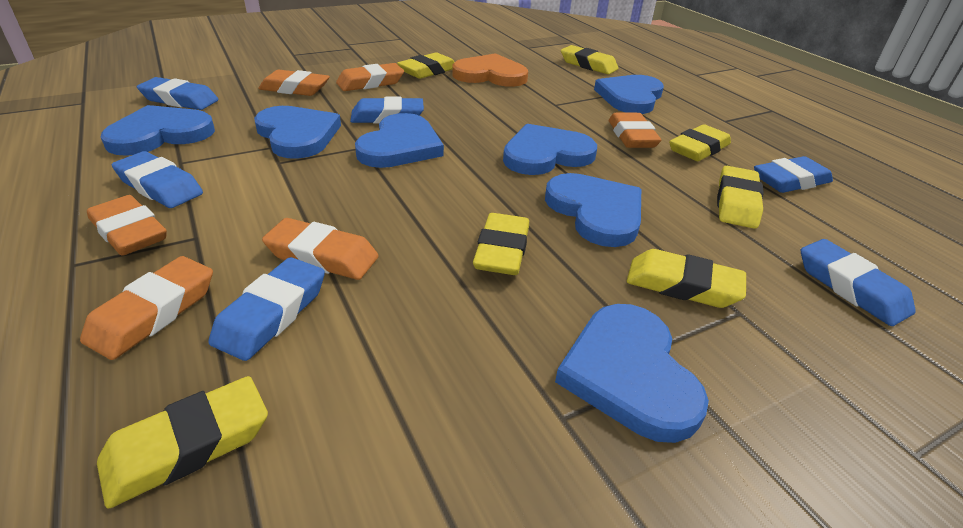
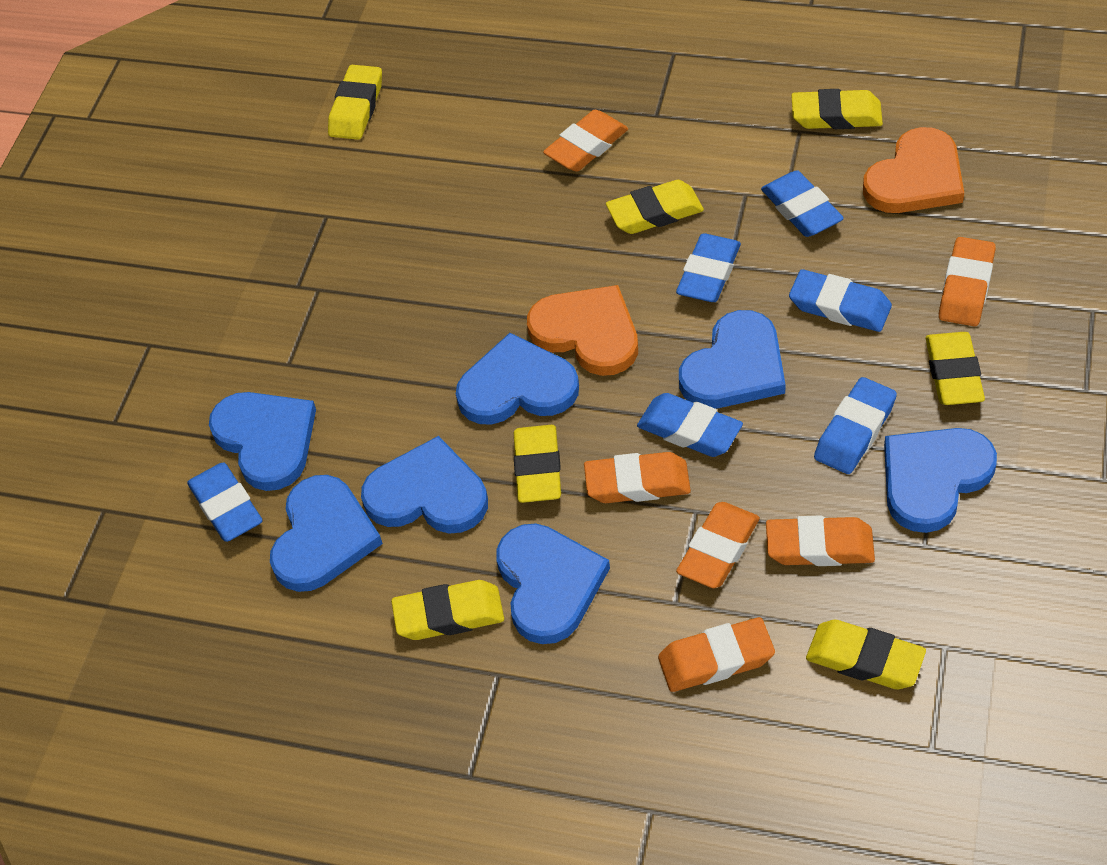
orange heart: 1 -> 2

